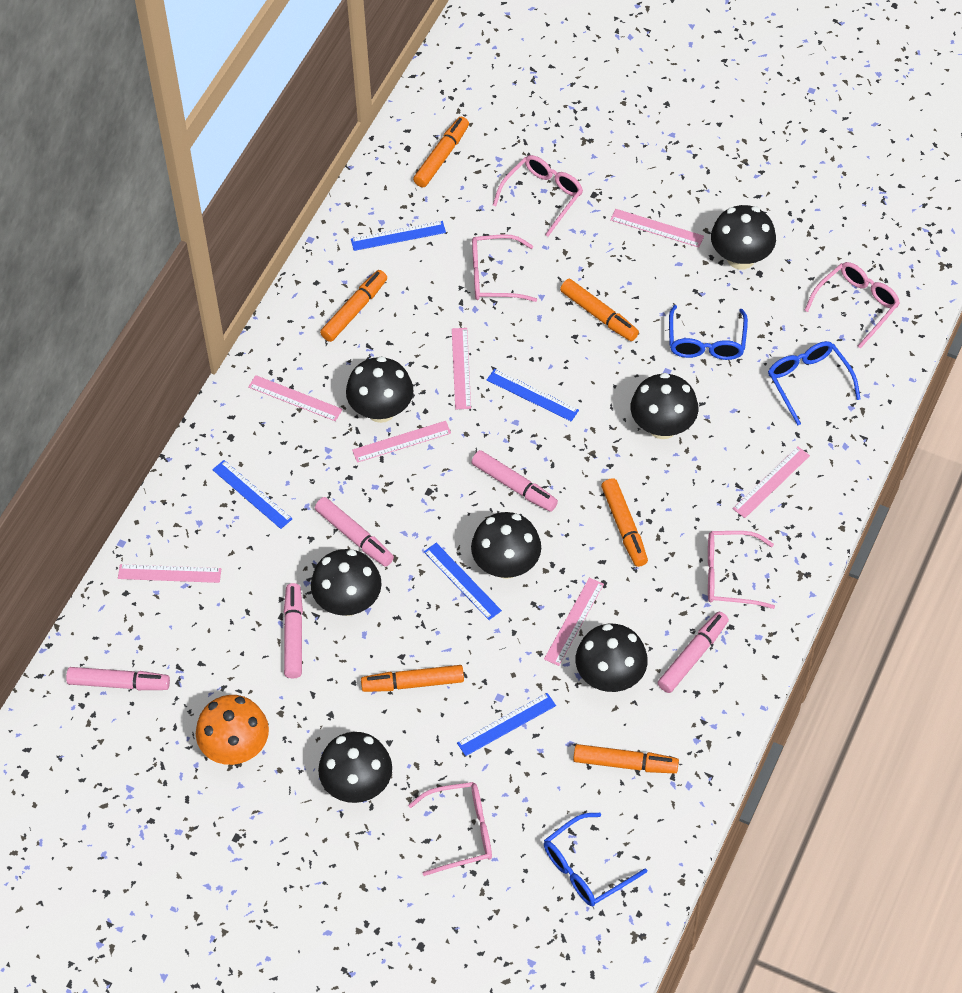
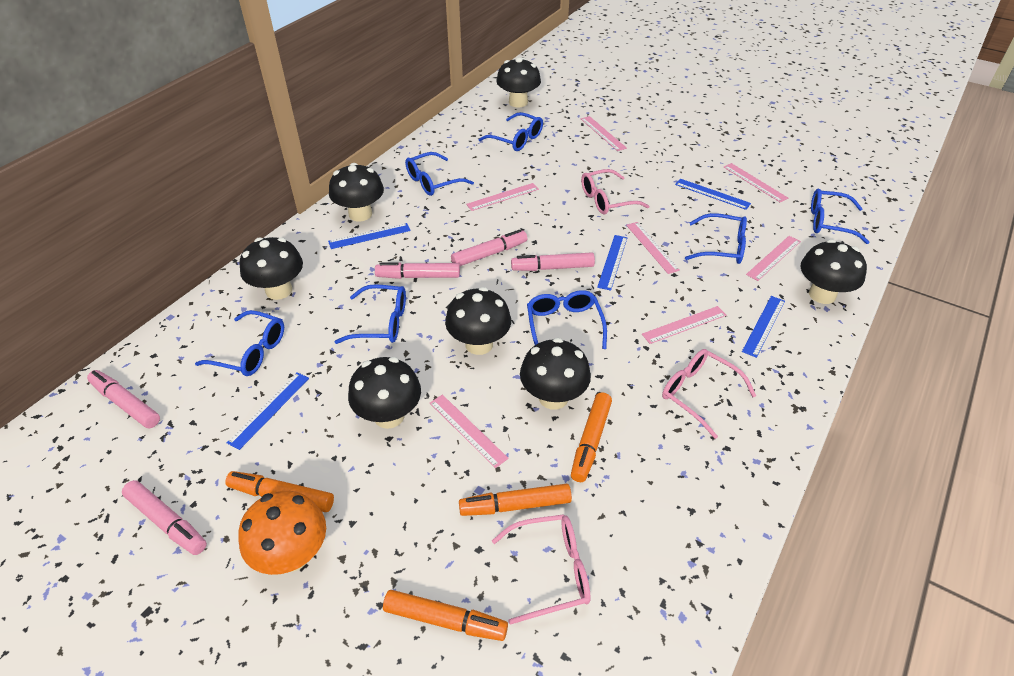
blue glasses: 3 -> 7
orange marker: 6 -> 4
pink glasses: 5 -> 3

